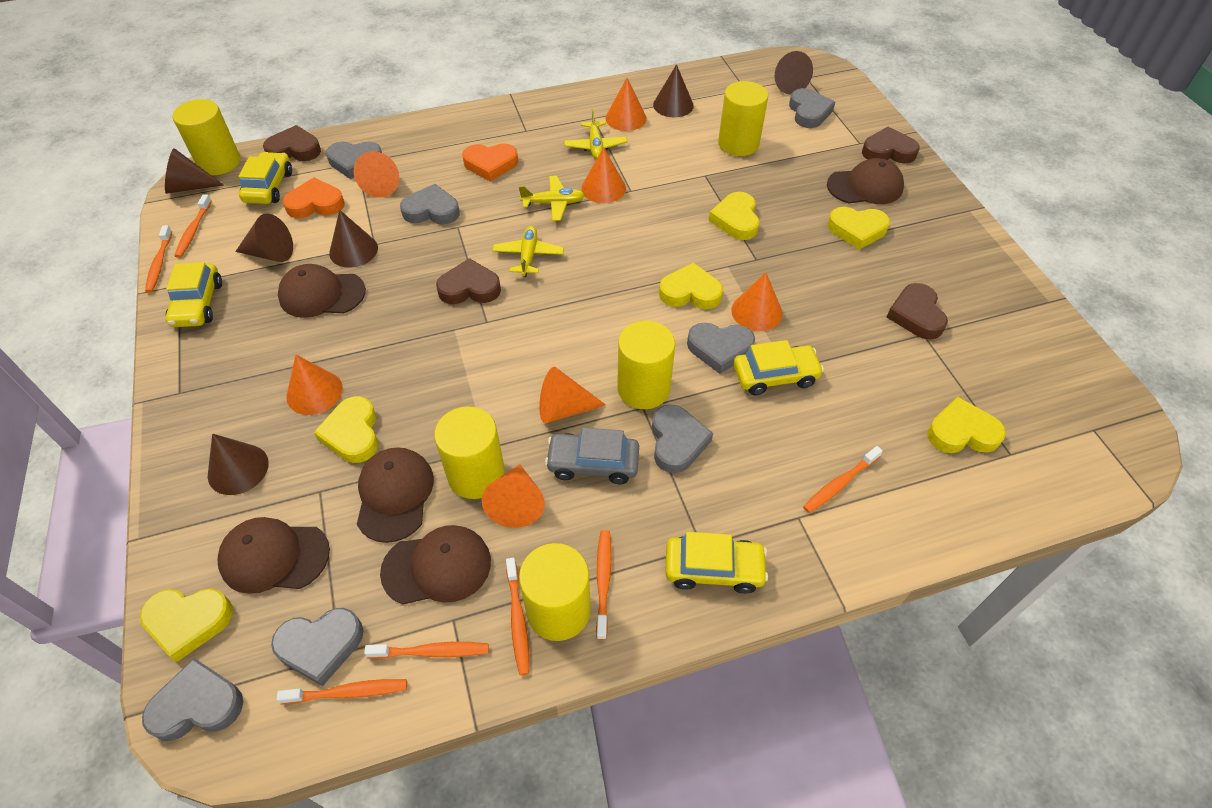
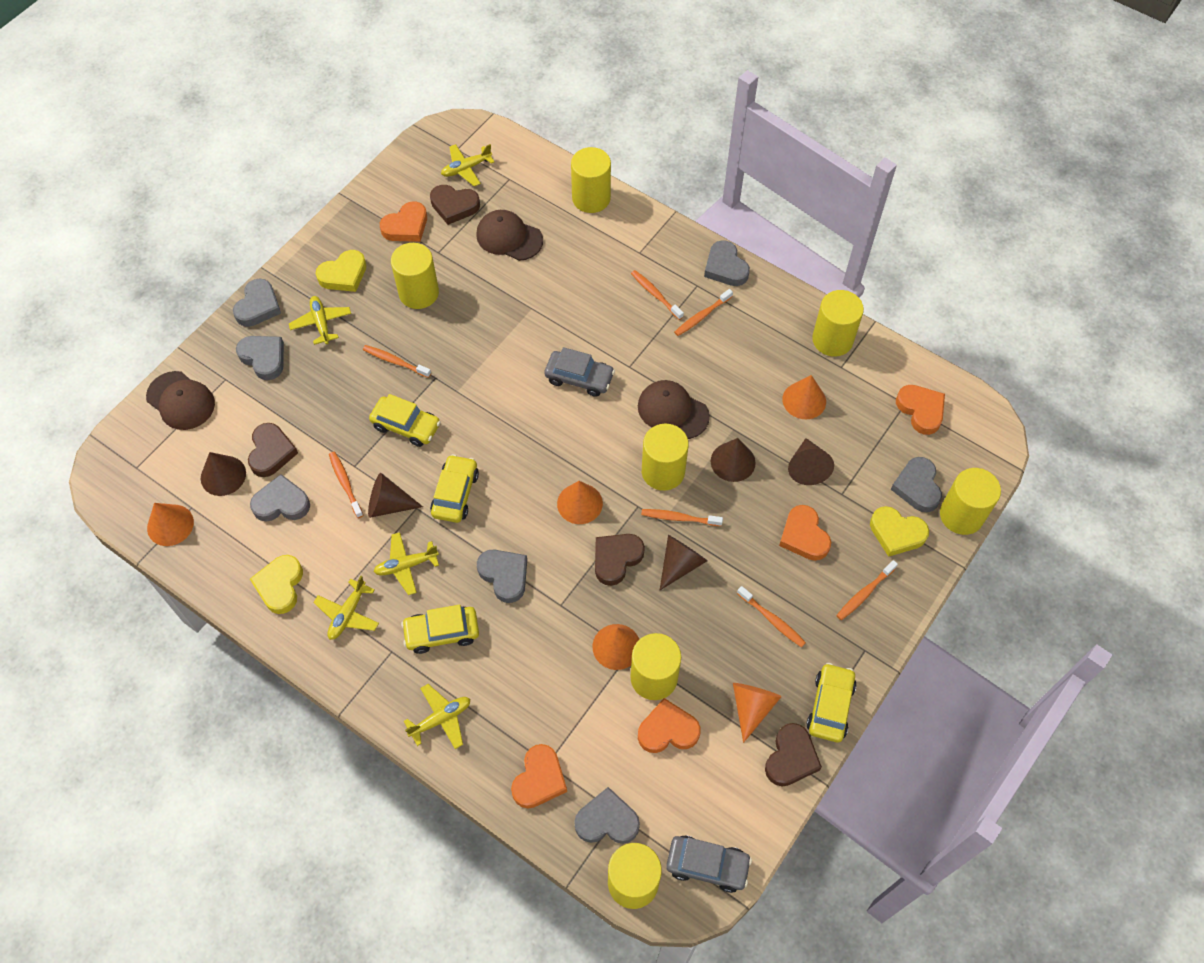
brown cap: 5 -> 3
brown cone: 6 -> 5
grey car: 1 -> 2
orange cone: 7 -> 5
orange heart: 2 -> 5
yellow cylinder: 5 -> 7
yellow heart: 6 -> 3
yellow plane: 3 -> 5

